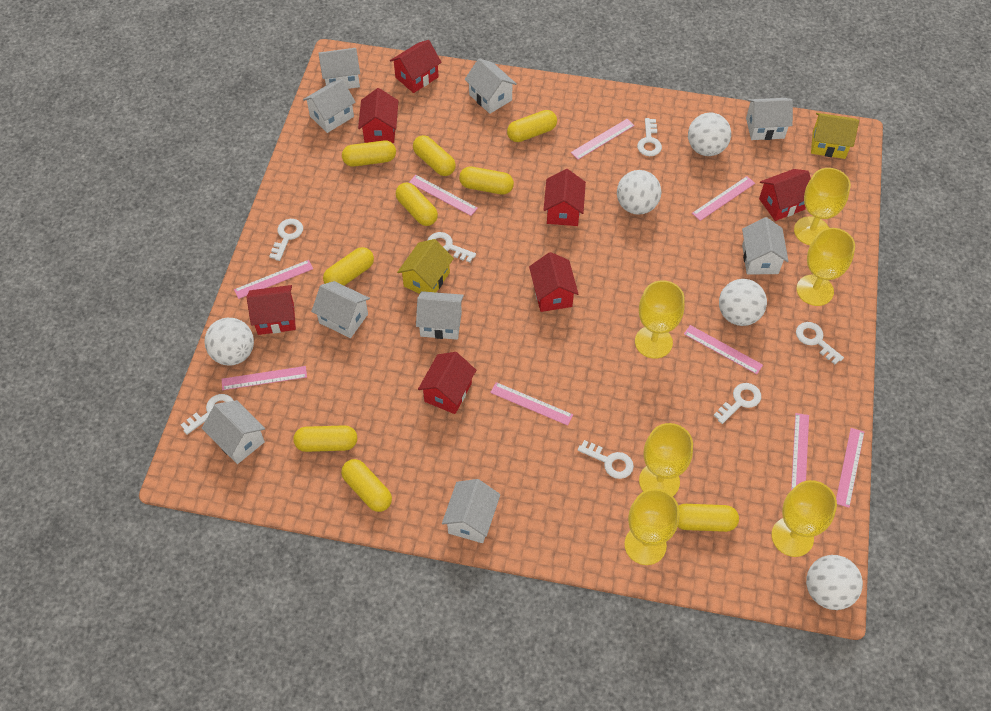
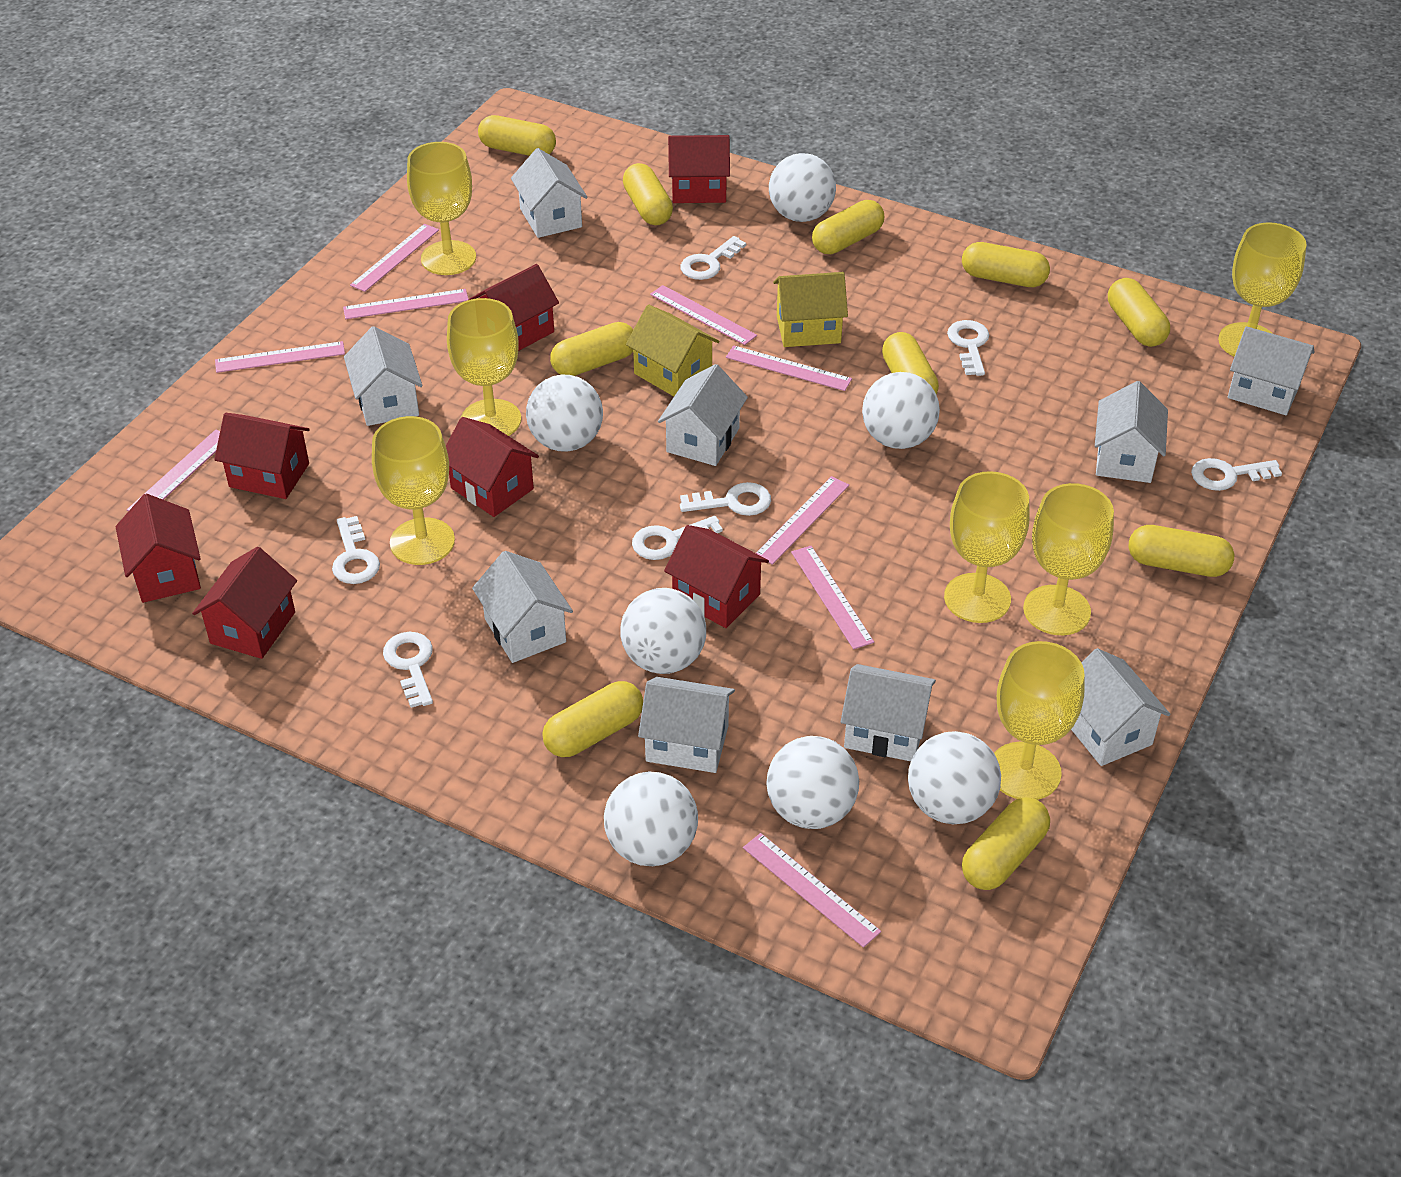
white ball: 5 -> 7
yellow capsule: 9 -> 10
yellow goblet: 6 -> 7

